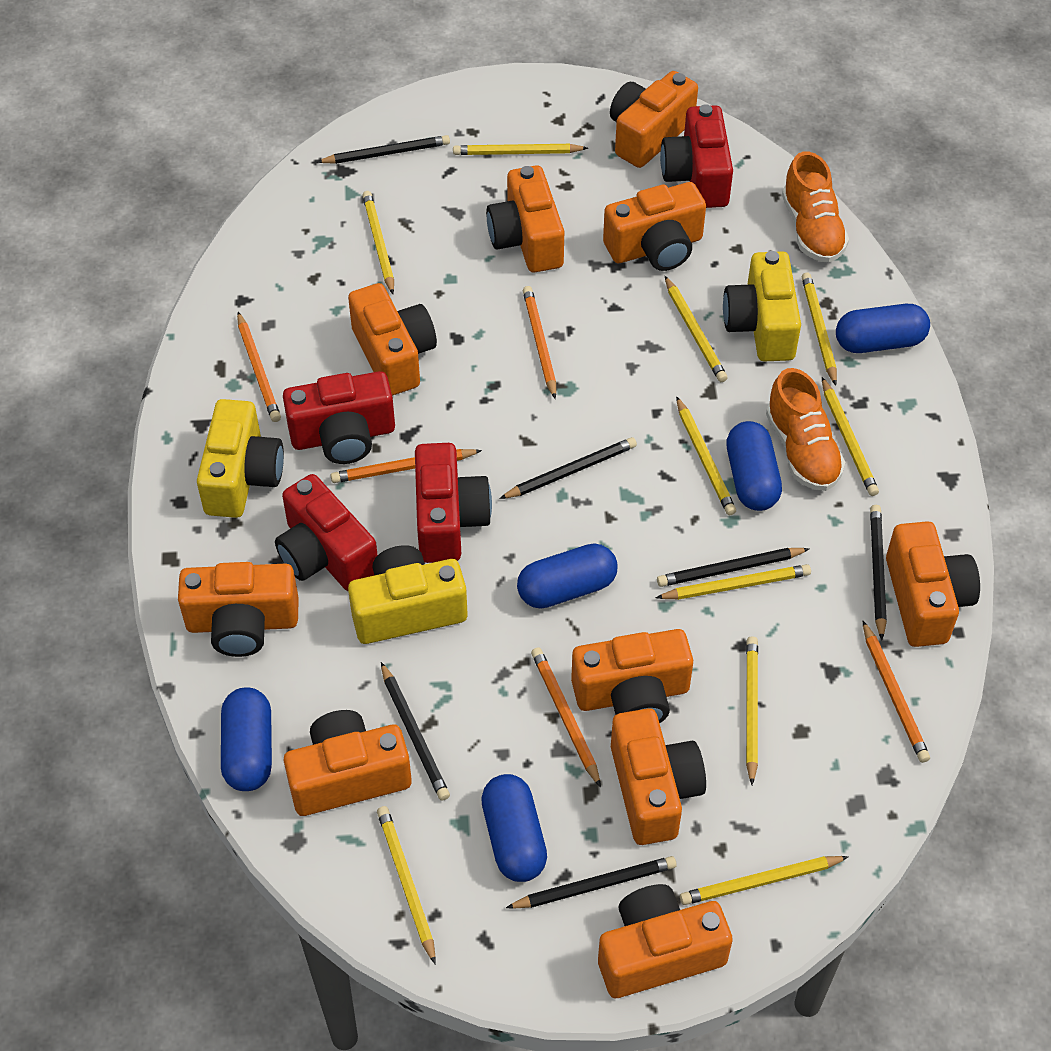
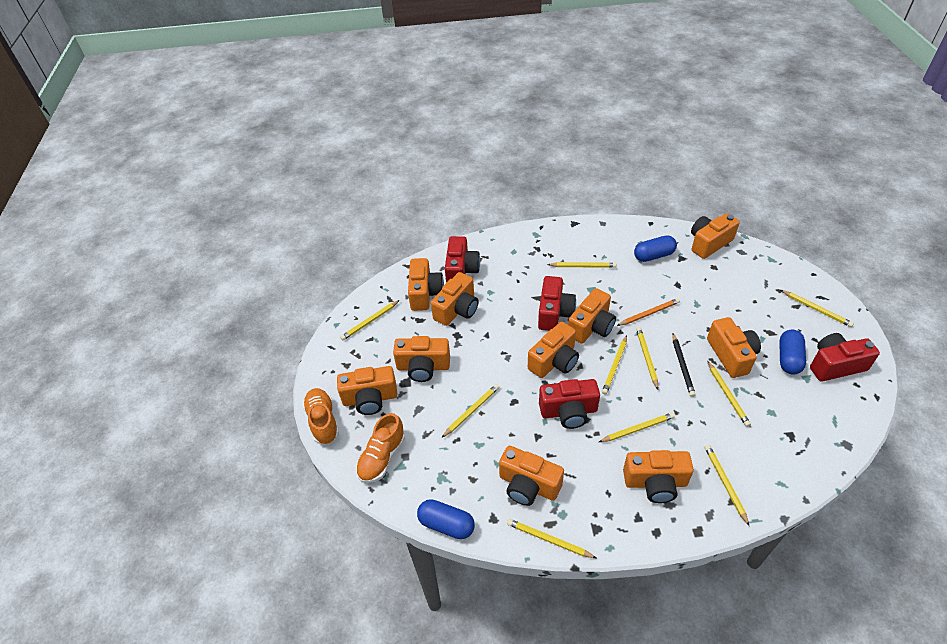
black pencil: 6 -> 1
blue capsule: 5 -> 3
orange pencil: 5 -> 1
yellow camera: 3 -> 0

